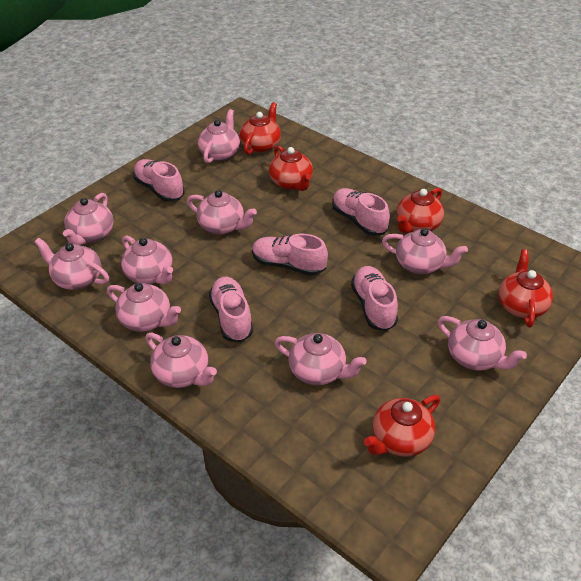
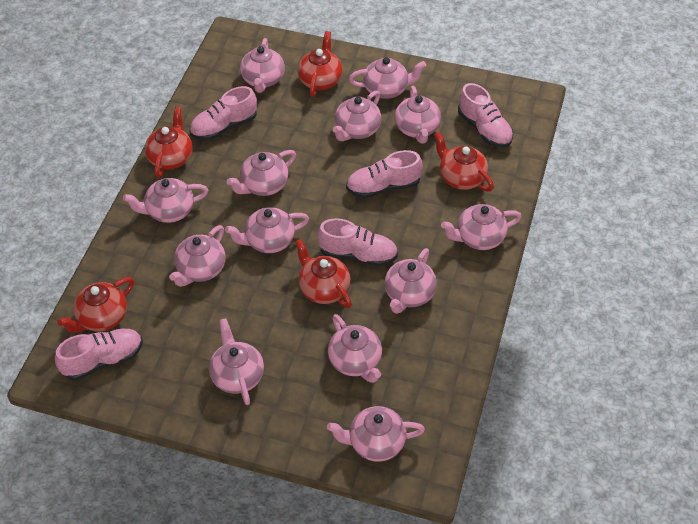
pink teapot: 10 -> 13

